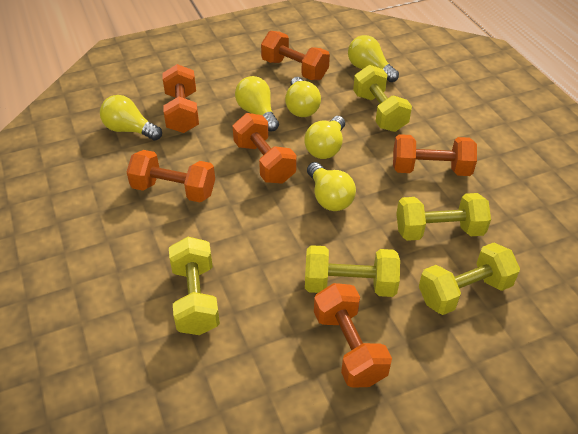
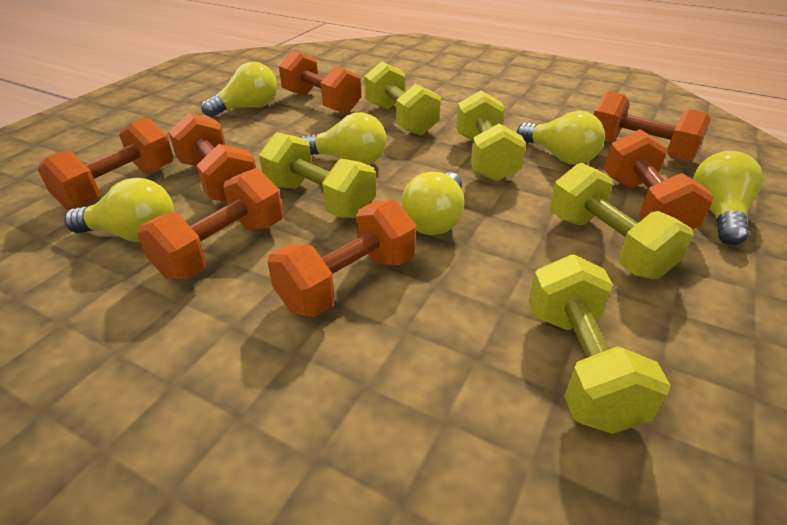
orange dumbbell: 6 -> 7

